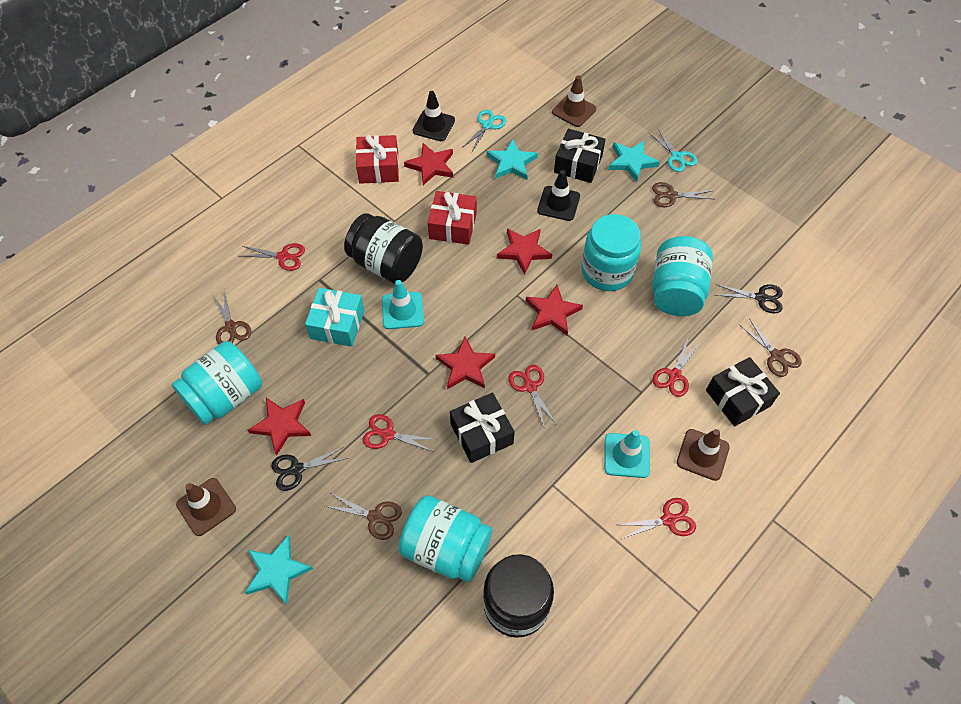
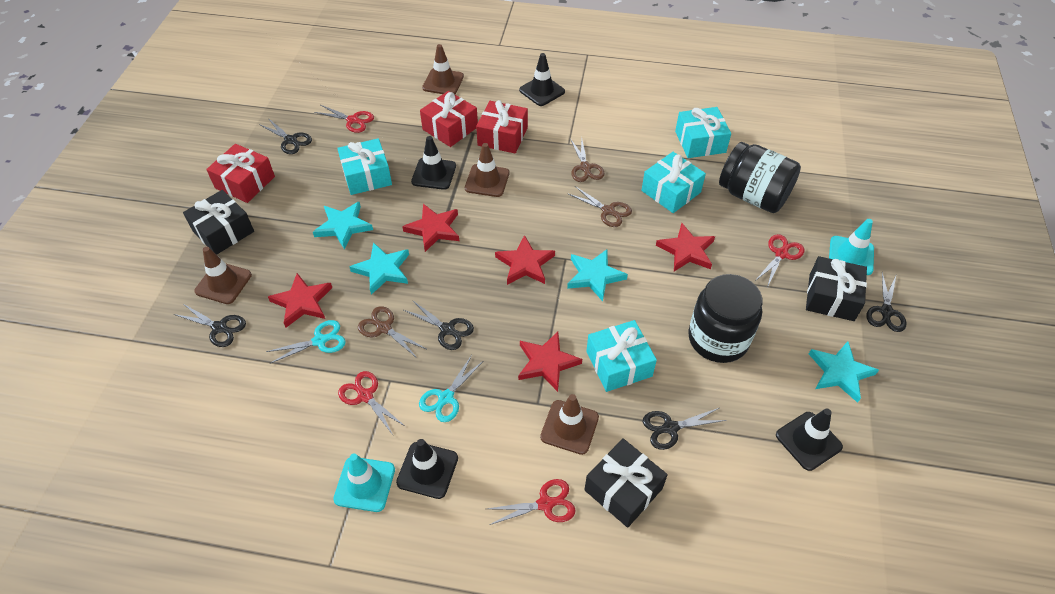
black scissors: 2 -> 5
black traffic cone: 2 -> 4
brown scissors: 4 -> 3
brown traffic cone: 3 -> 4
red gift: 2 -> 3
red scissors: 5 -> 4
turquoise gift: 1 -> 4
turquoise jar: 4 -> 0
turquoise star: 3 -> 4

